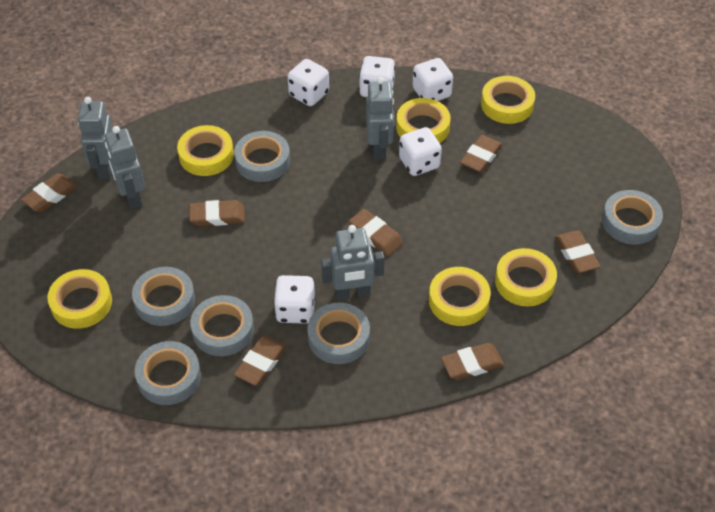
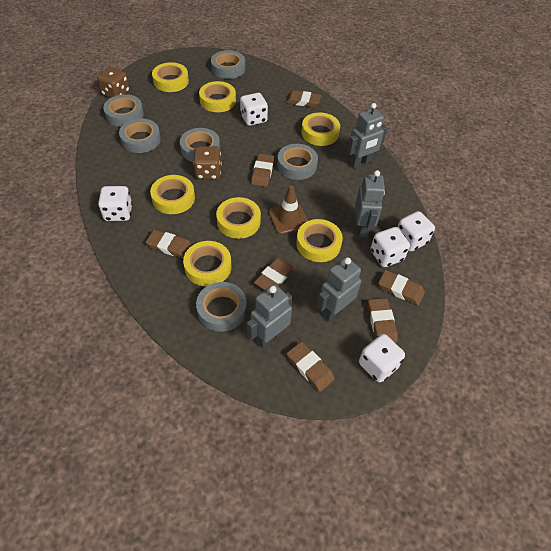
brown dice: 0 -> 2
brown traffic cone: 0 -> 1
yellow tape: 6 -> 7

